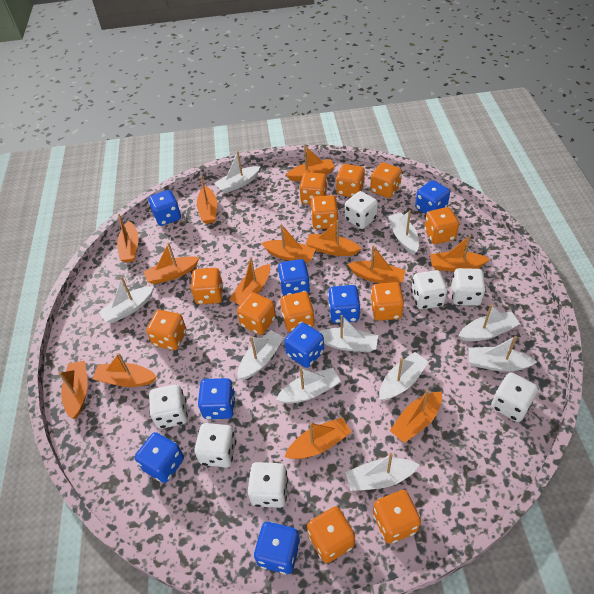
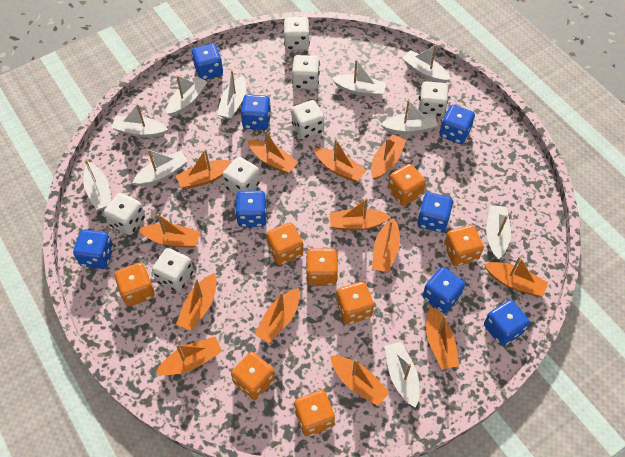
orange dice: 12 -> 8

